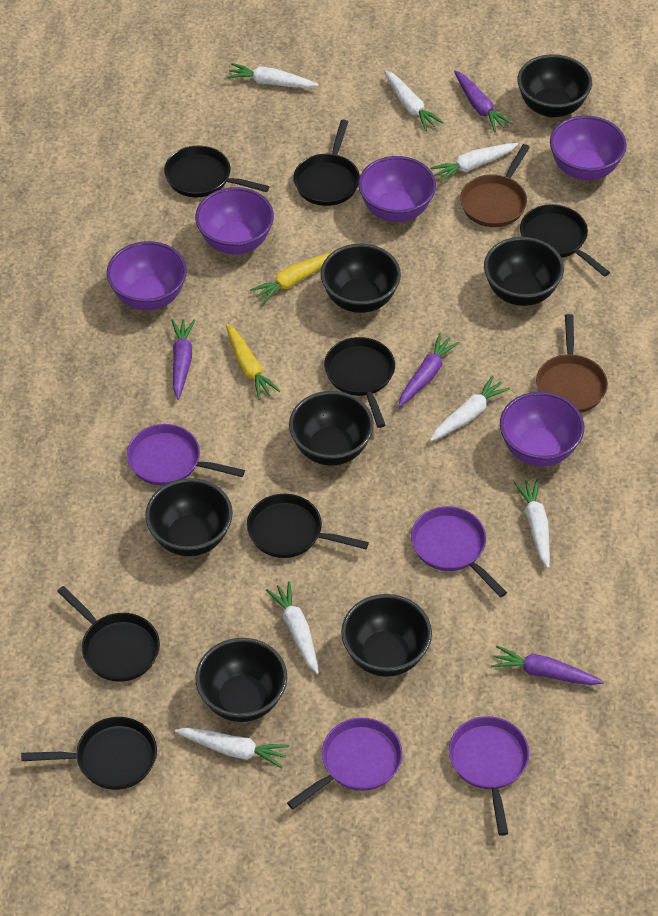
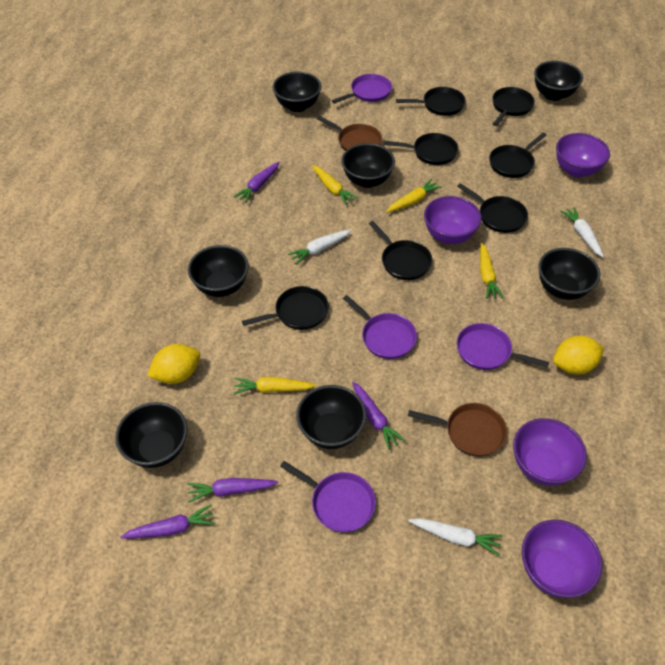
purple bowl: 5 -> 4
white carrot: 7 -> 3
yellow carrot: 2 -> 4
yellow lemon: 0 -> 2

